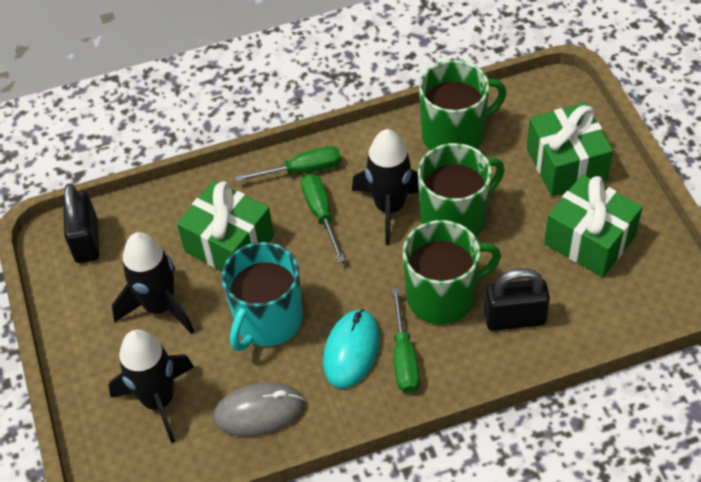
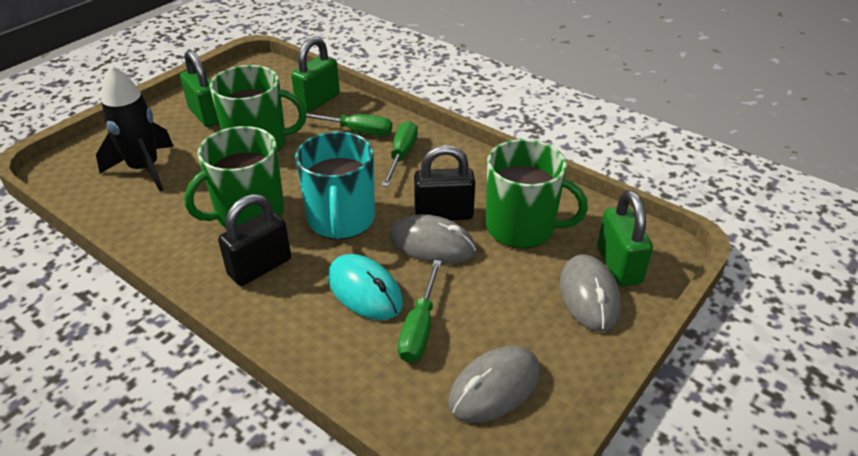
black rocket: 3 -> 1
green gift: 3 -> 0
green padlock: 0 -> 3
grey mouse: 1 -> 3

